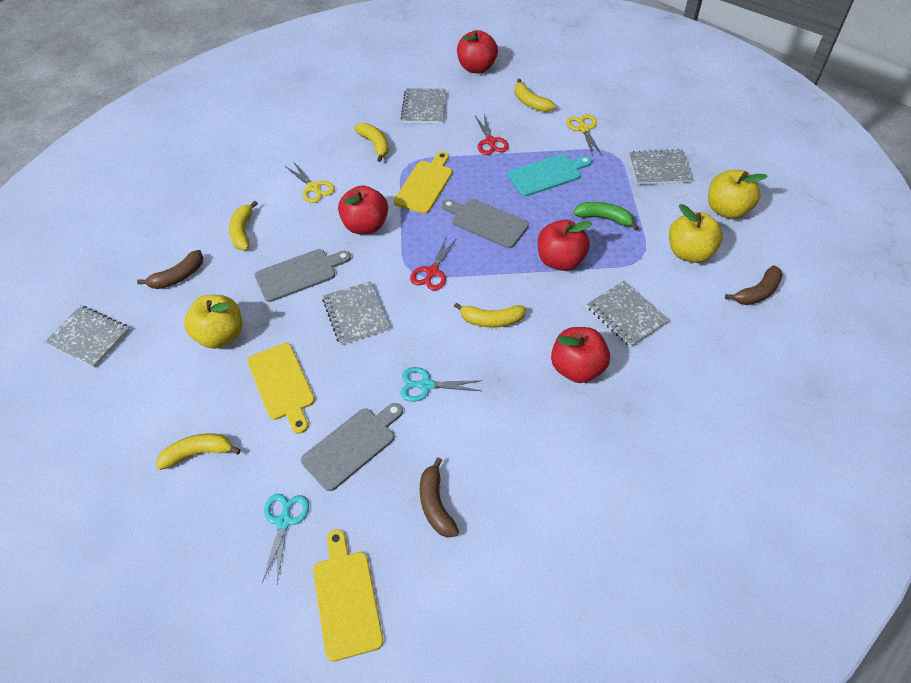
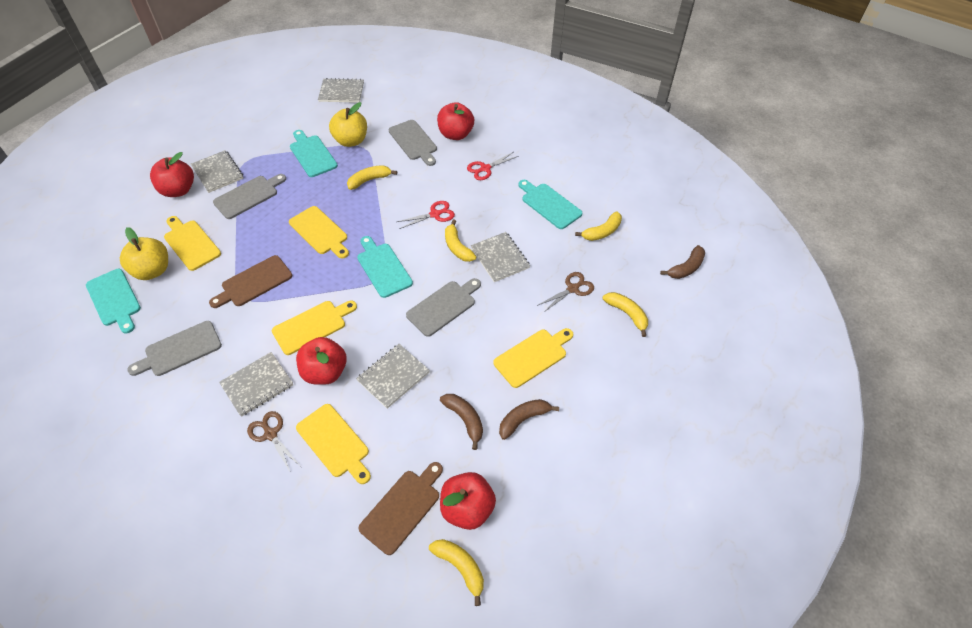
brown cutting board: 0 -> 2
brown scissors: 0 -> 2
green banana: 1 -> 0
grey cutting board: 3 -> 4
turquoise cutting board: 1 -> 4
turquoise scissors: 2 -> 0
yellow apple: 3 -> 2
yellow cutting board: 3 -> 5
yellow scissors: 2 -> 0

